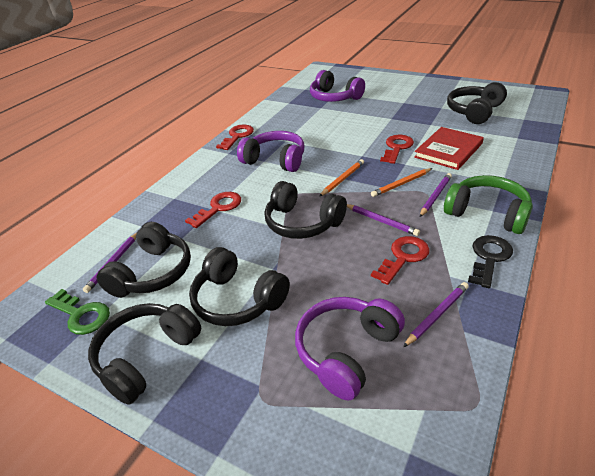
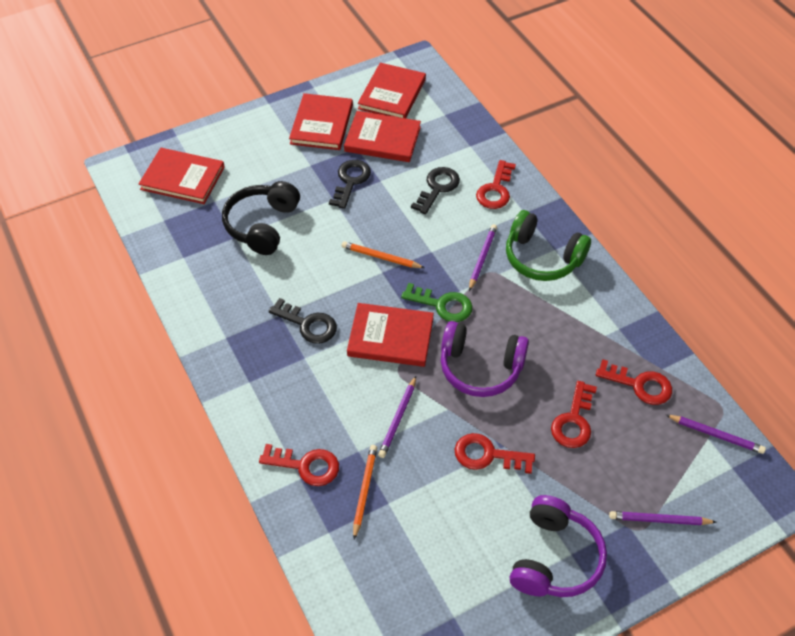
black headphones: 5 -> 1
black key: 1 -> 3
purple headphones: 3 -> 2
red book: 1 -> 5
red key: 4 -> 5

